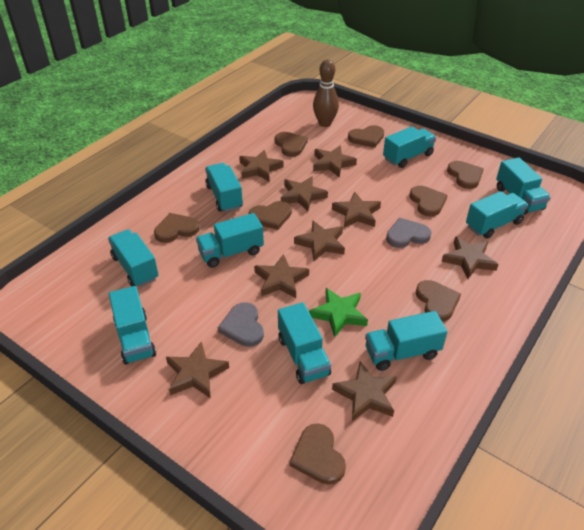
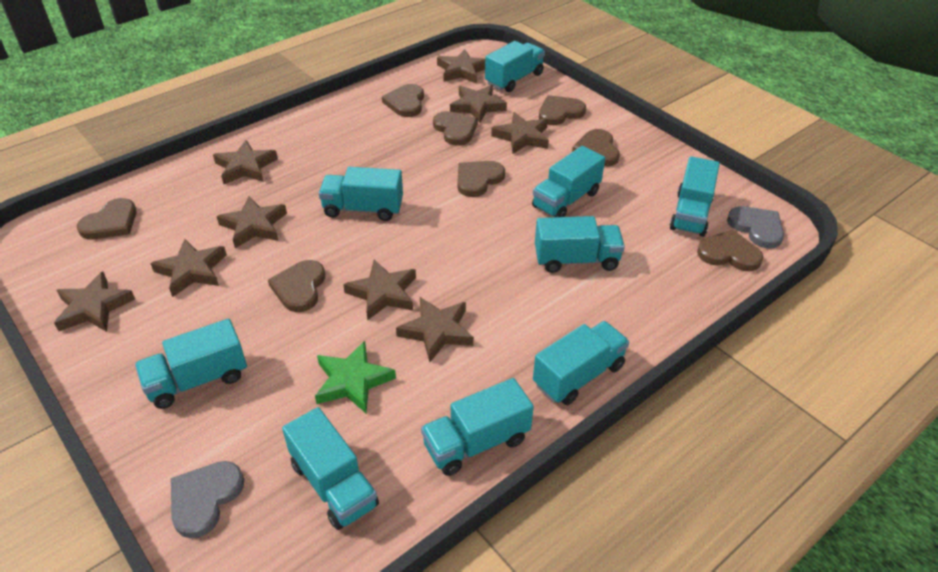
brown bowling pin: 1 -> 0

